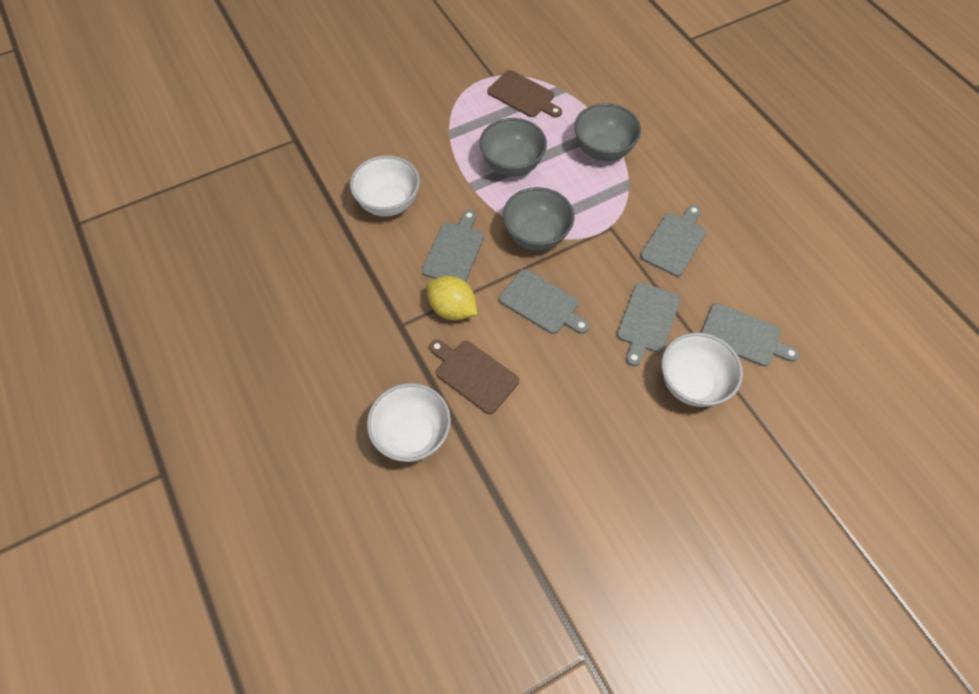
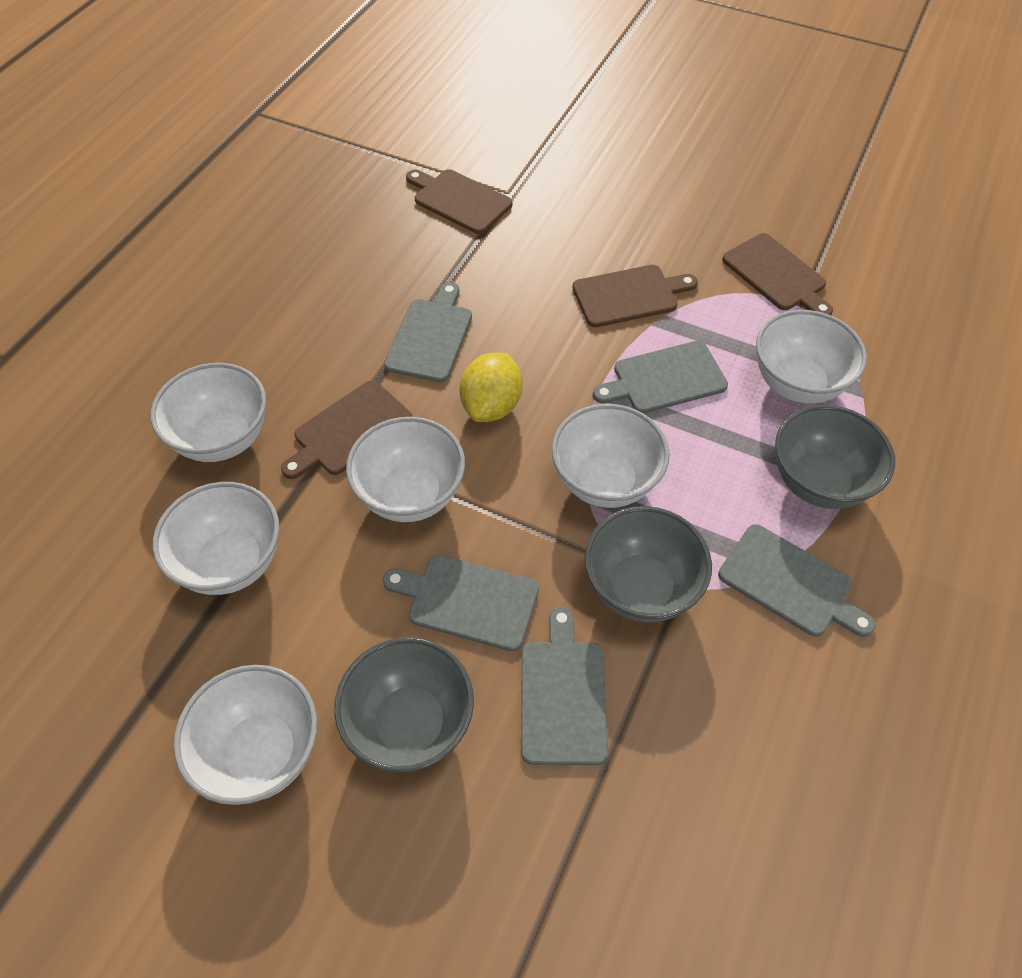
brown cutting board: 2 -> 4
white bowl: 3 -> 6

